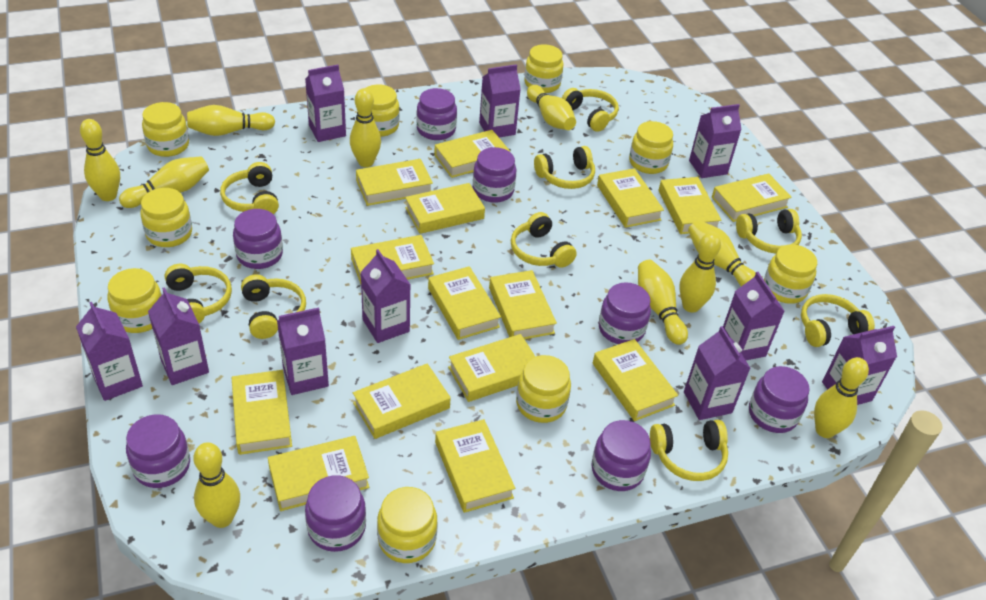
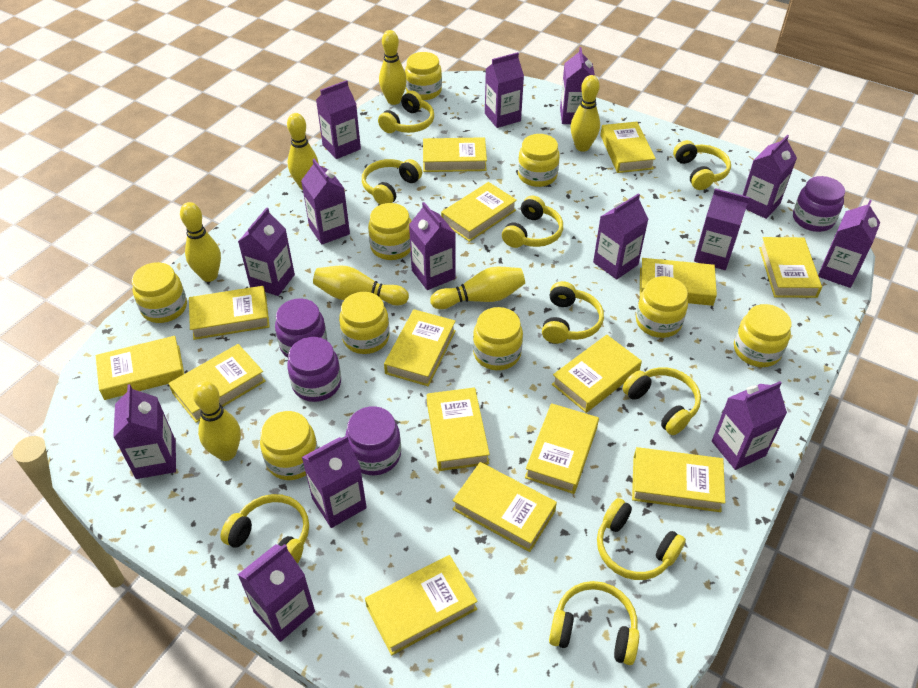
purple carton: 10 -> 14
purple jar: 8 -> 4
yellow bowling pin: 10 -> 7

